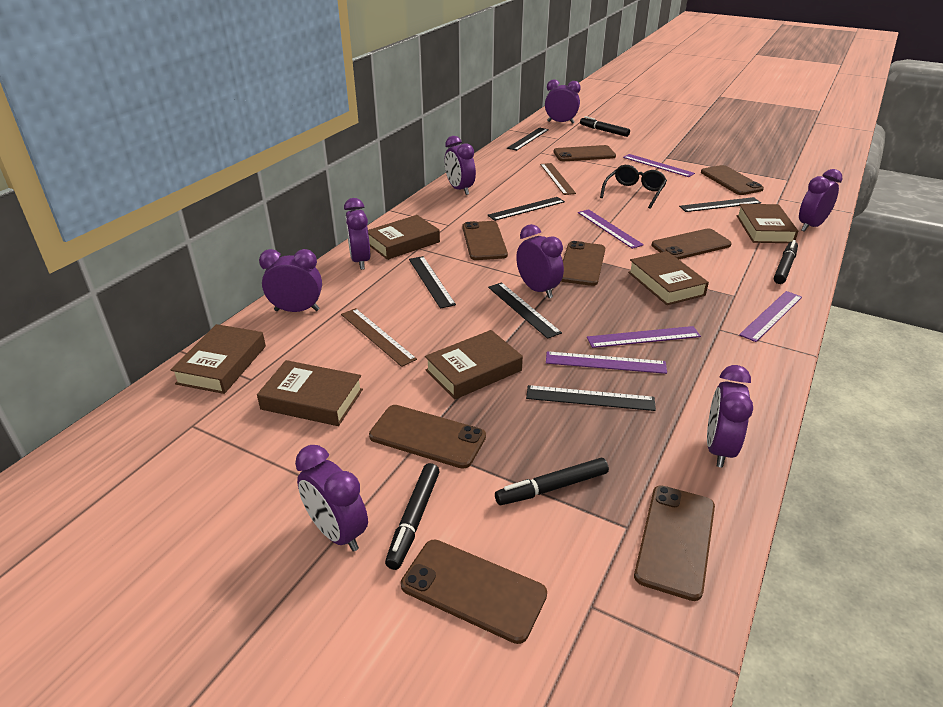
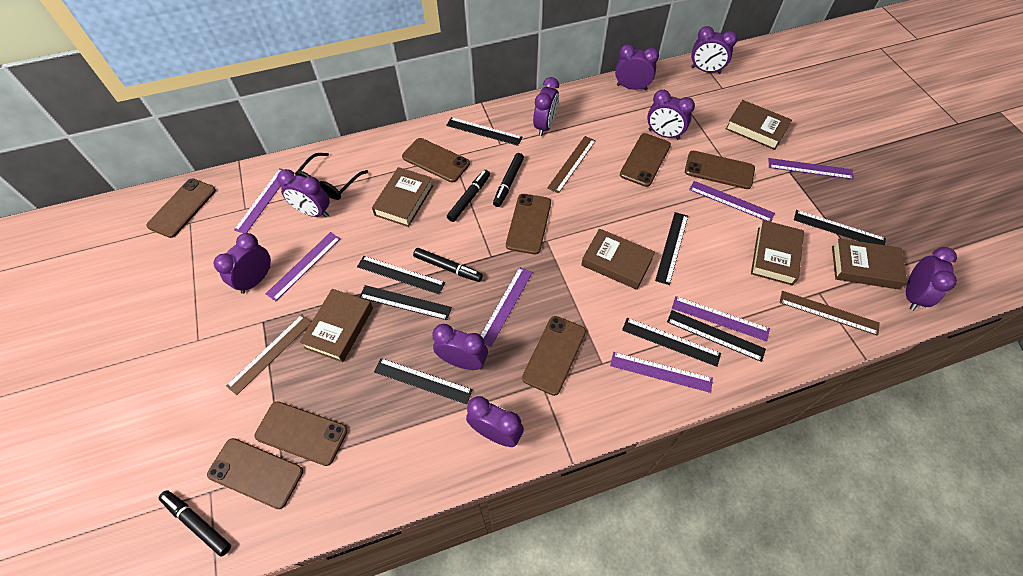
black ruler: 6 -> 8
brown ruler: 2 -> 3
purple clock: 8 -> 9
purple ruler: 5 -> 7

